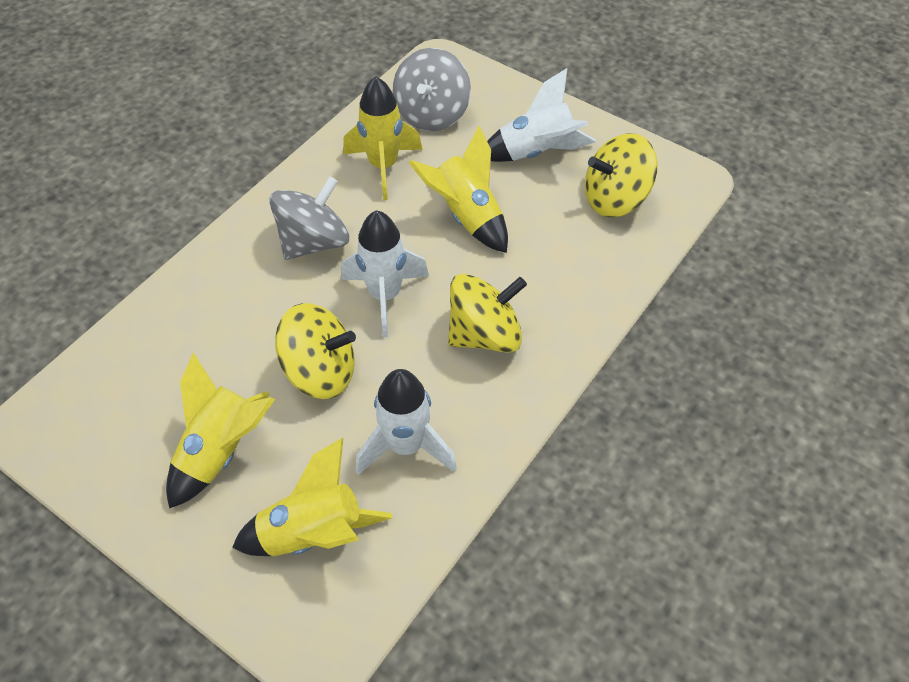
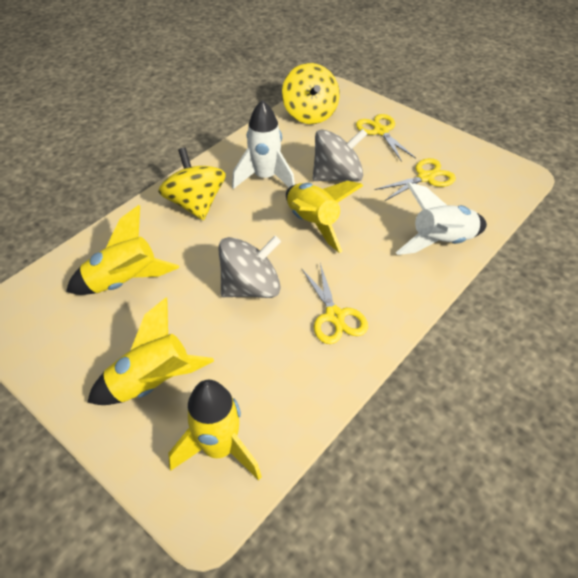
white rocket: 3 -> 2
yellow scissors: 0 -> 3
yellow spinning top: 3 -> 2

